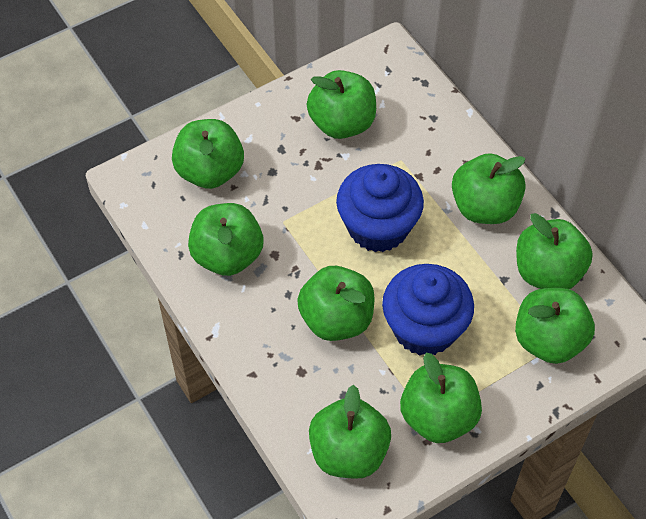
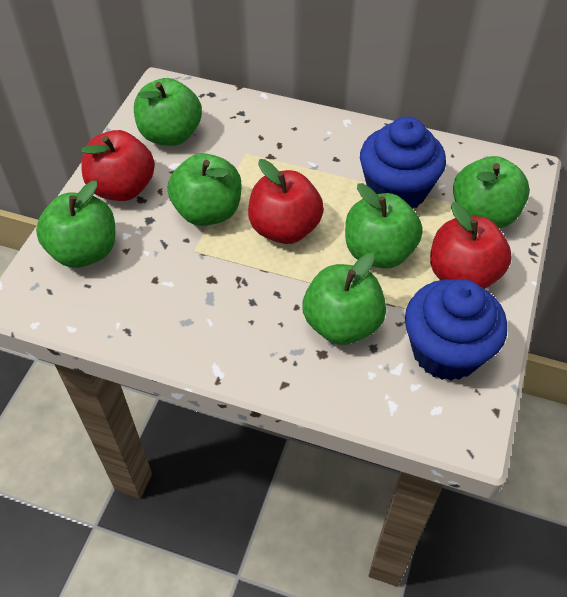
green apple: 9 -> 6
red apple: 0 -> 3

